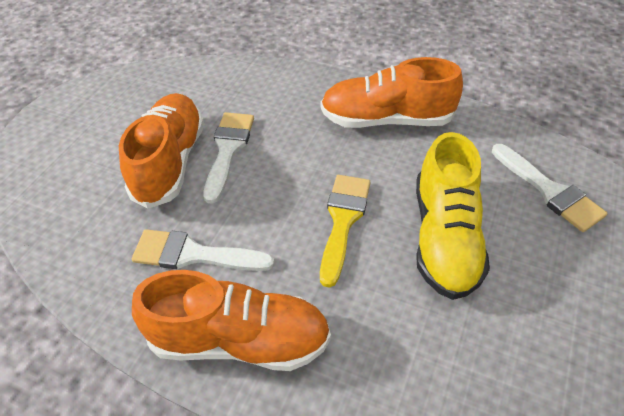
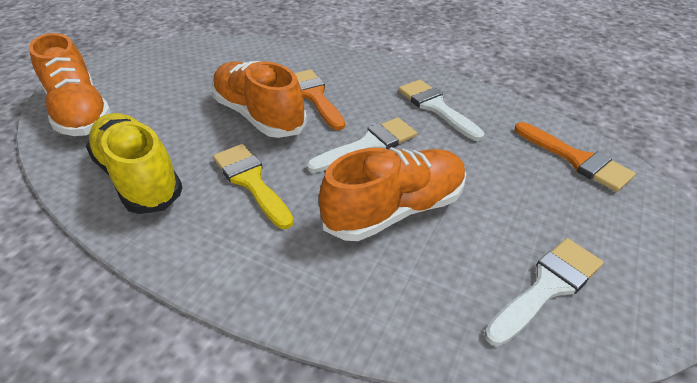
orange brush: 0 -> 2

